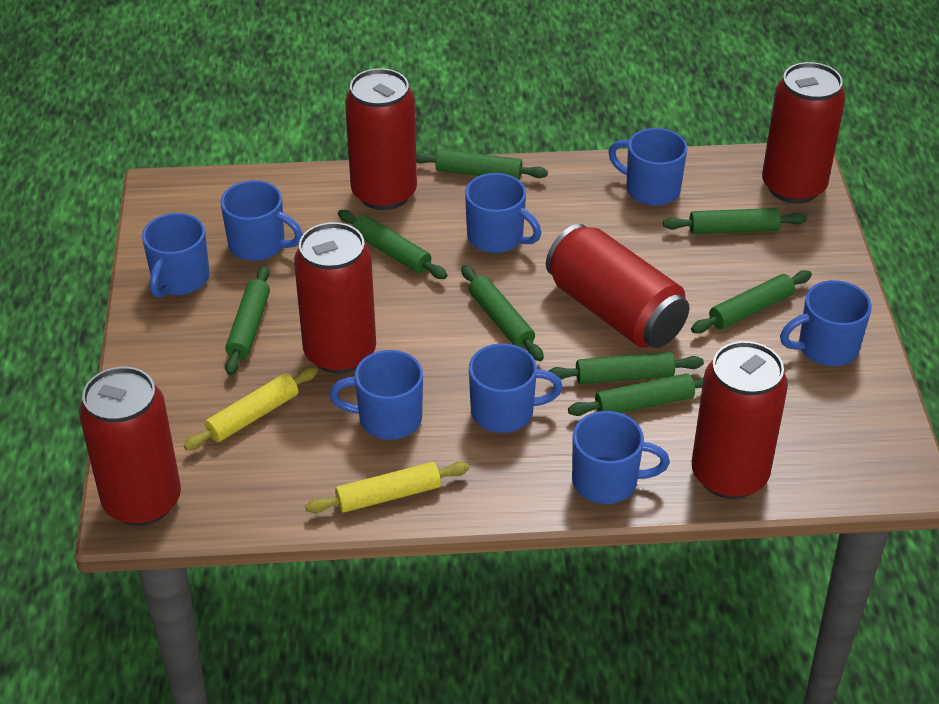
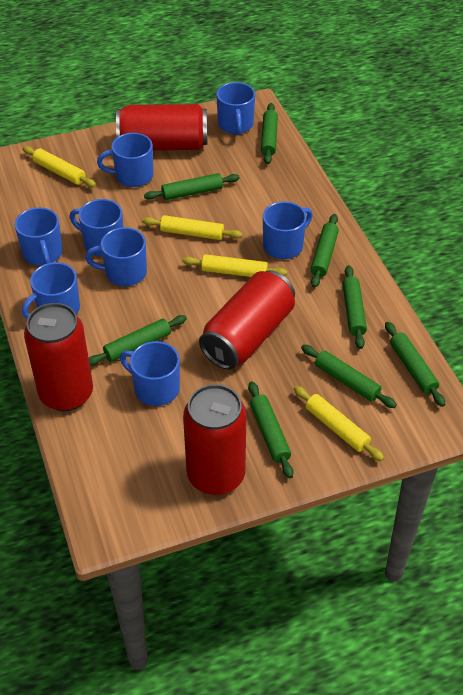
red can: 6 -> 4
yellow rolling pin: 2 -> 4

